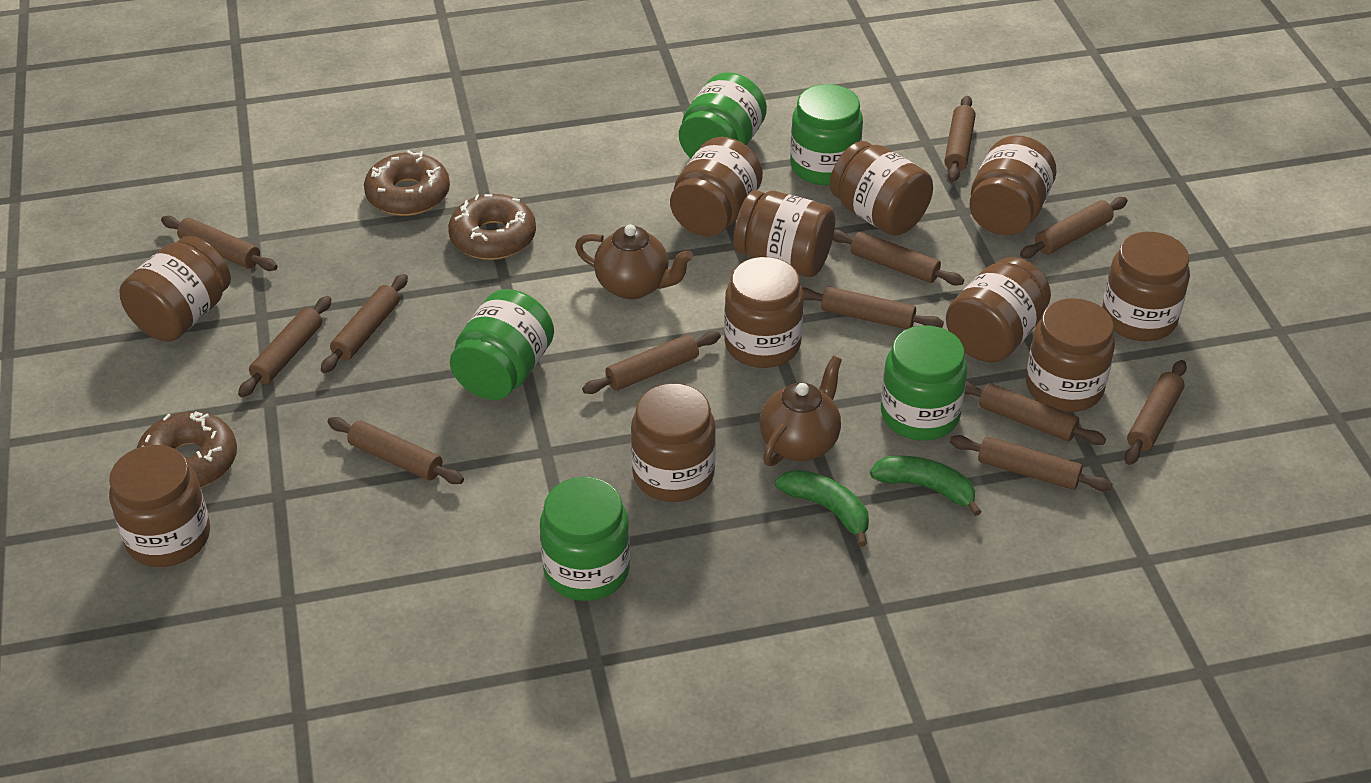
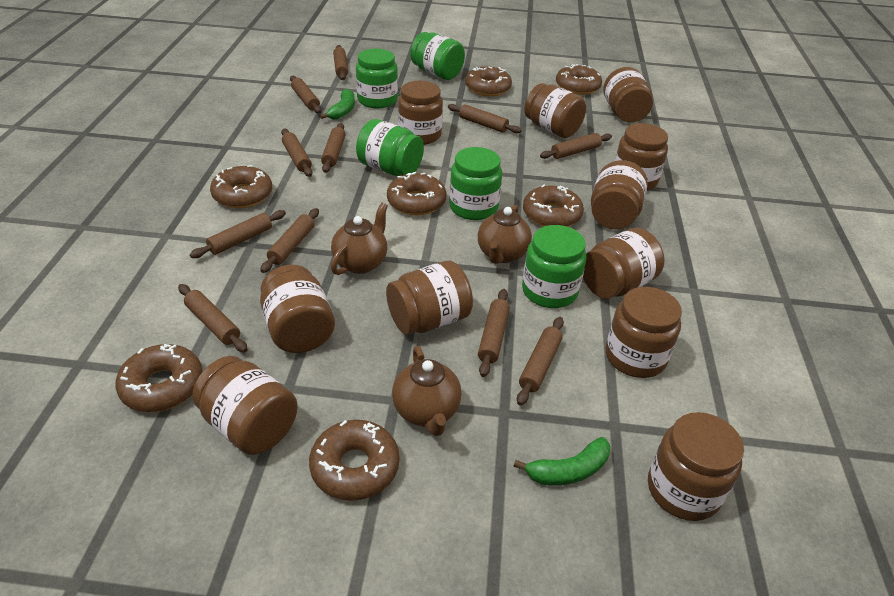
brown donut: 3 -> 7
brown rolling pin: 12 -> 11
brown teapot: 2 -> 3

